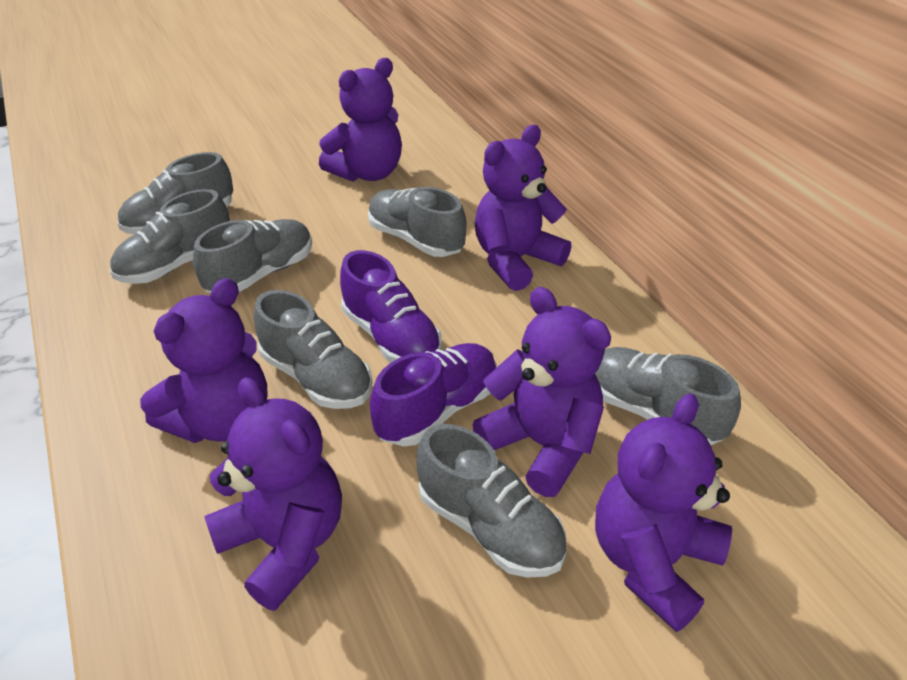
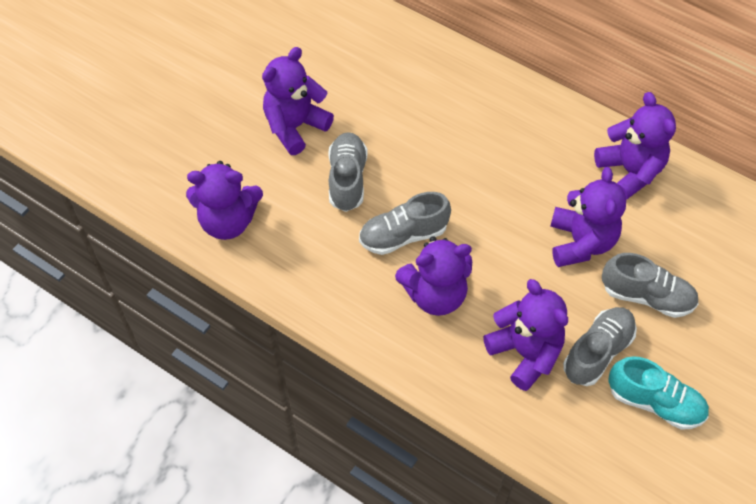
grey shoe: 7 -> 4
purple shoe: 2 -> 0
turquoise shoe: 0 -> 1

